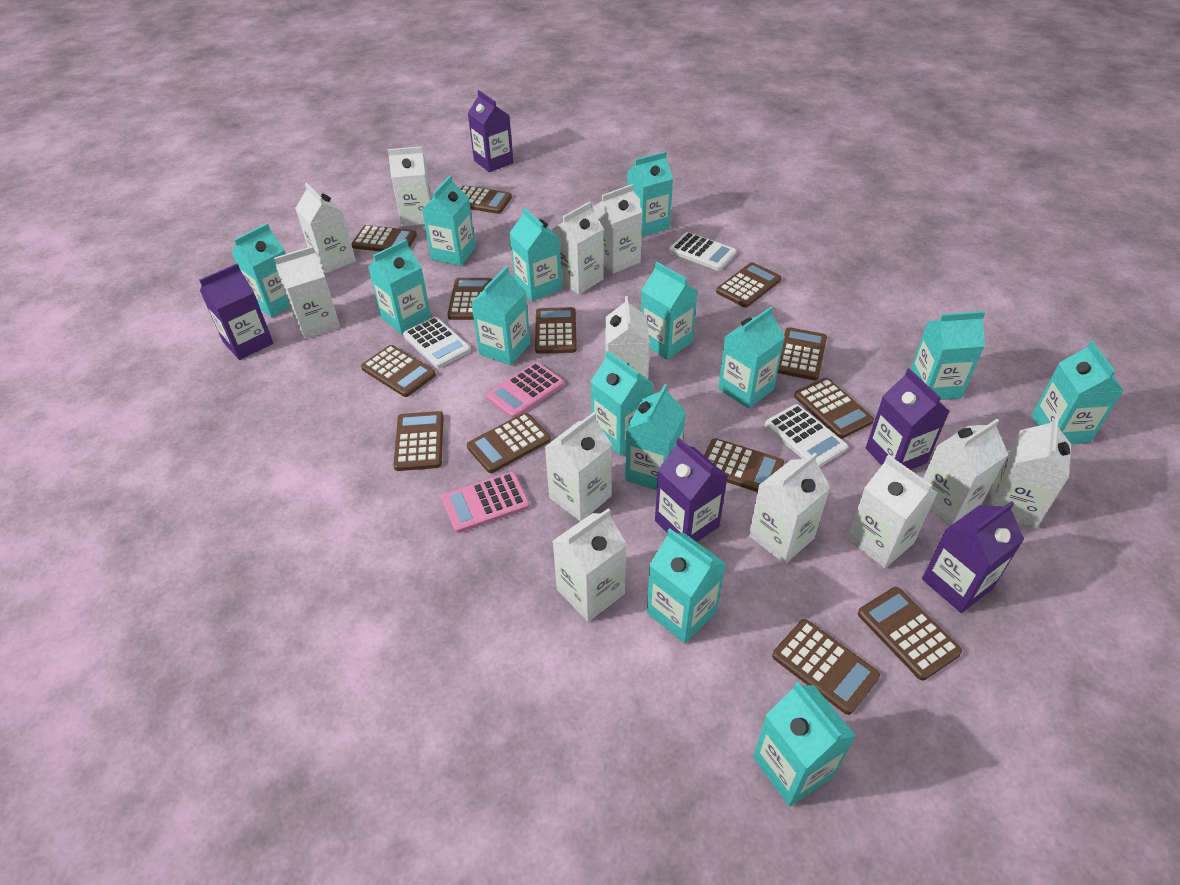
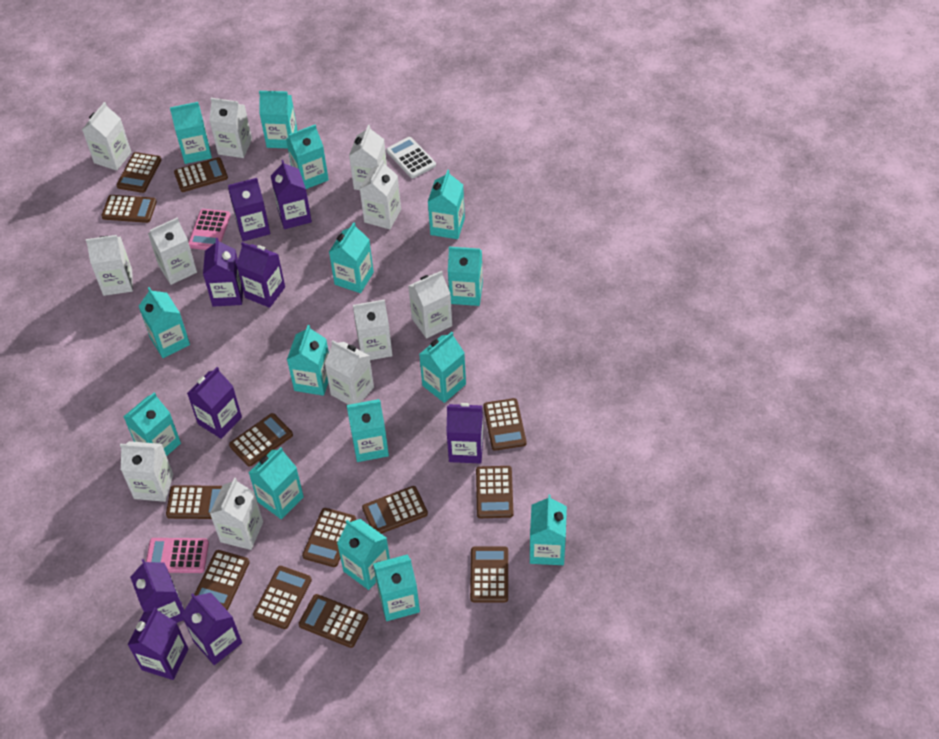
purple carton: 5 -> 9
turquoise carton: 14 -> 15
white calculator: 3 -> 1
white carton: 12 -> 11

